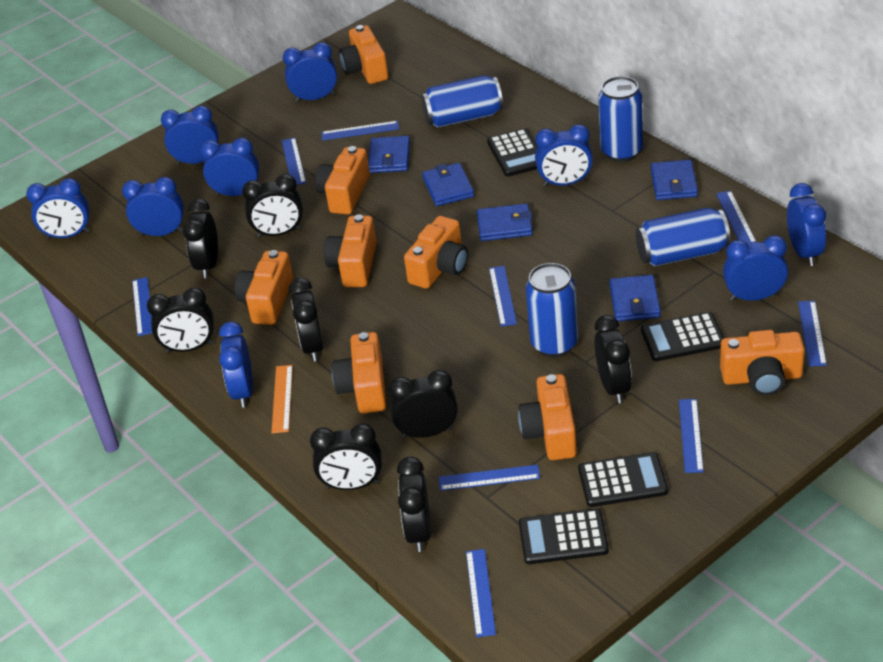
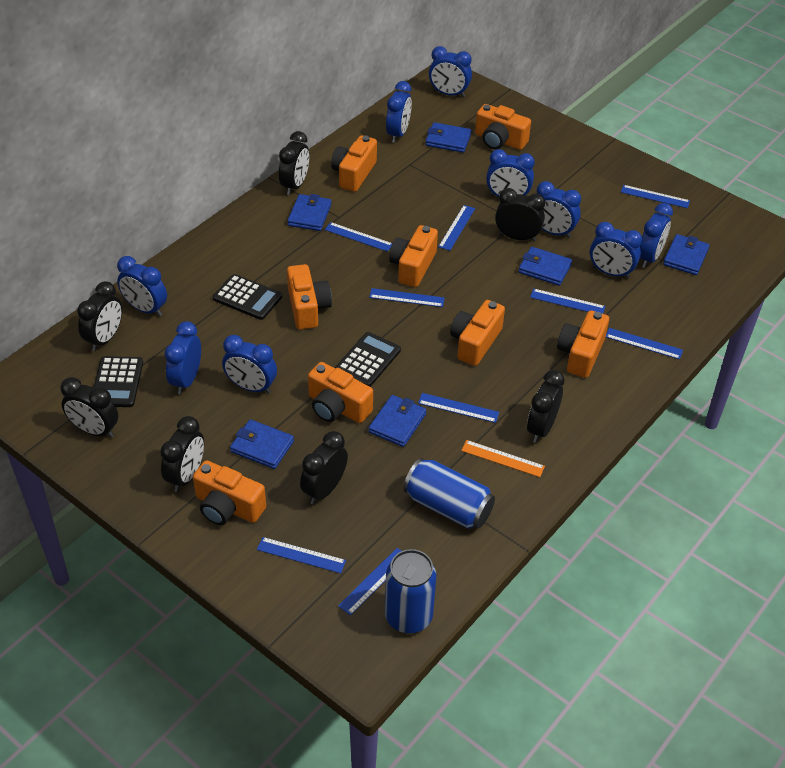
black calculator: 4 -> 3
black clock: 8 -> 7
blue can: 4 -> 2
blue wallet: 5 -> 6

